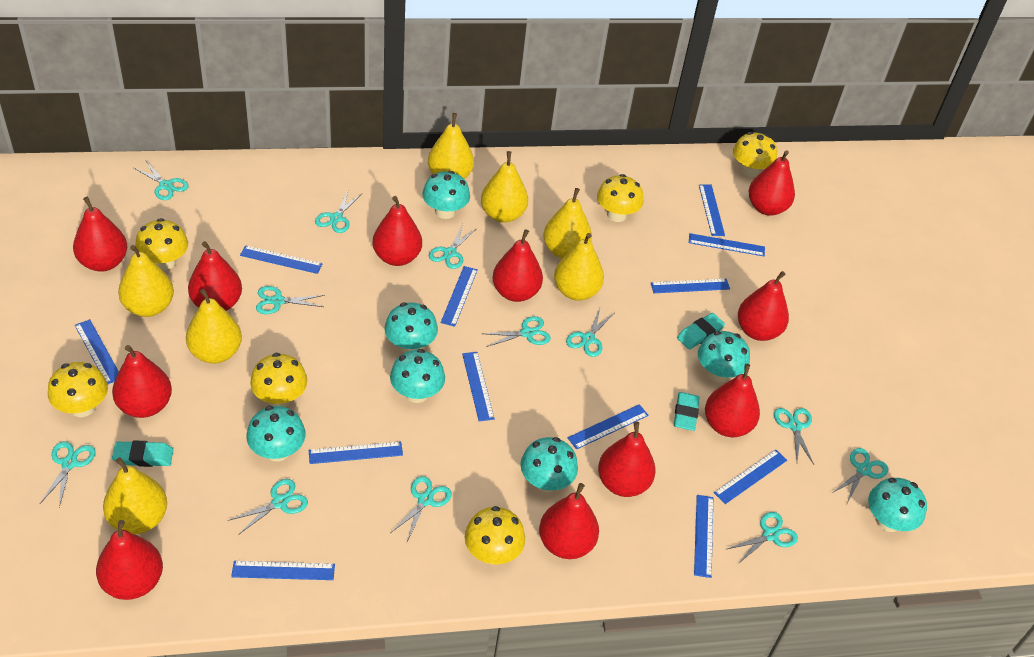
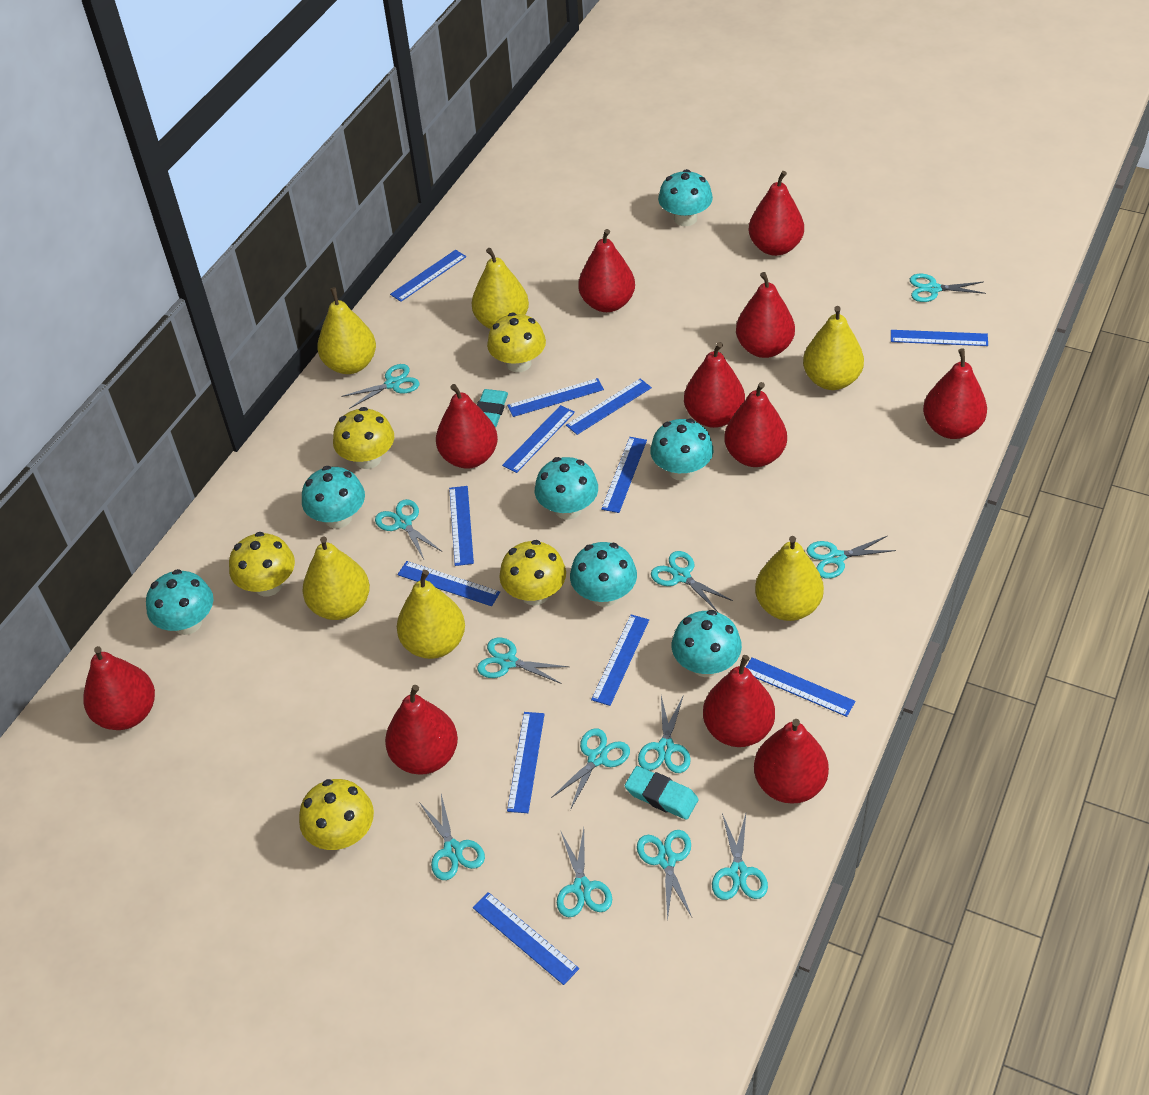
turquoise eraser: 3 -> 2
yellow mushroom: 6 -> 5
yellow pear: 7 -> 6

